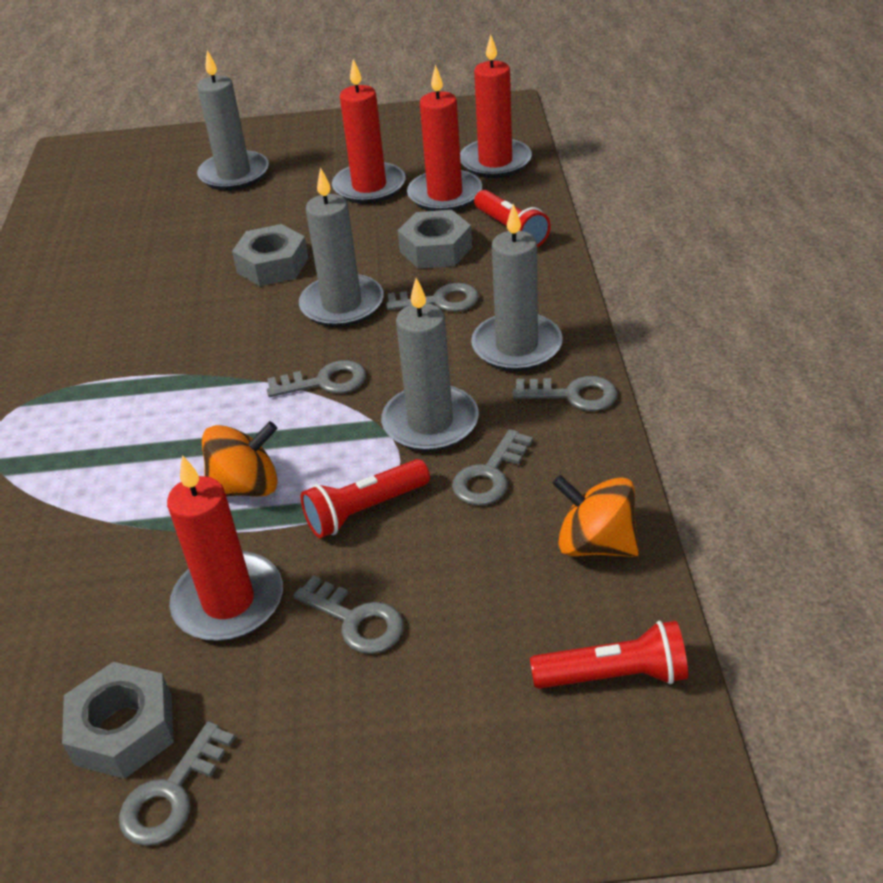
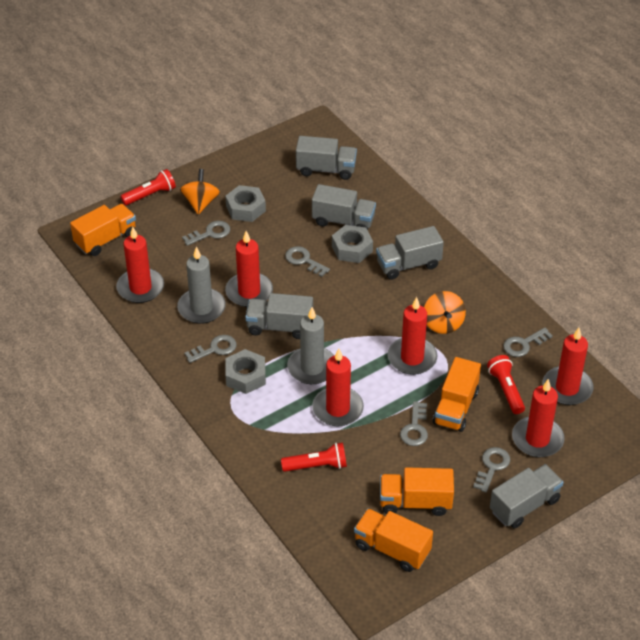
grey candle: 4 -> 2
grey truck: 0 -> 5
orange truck: 0 -> 4
red candle: 4 -> 6

